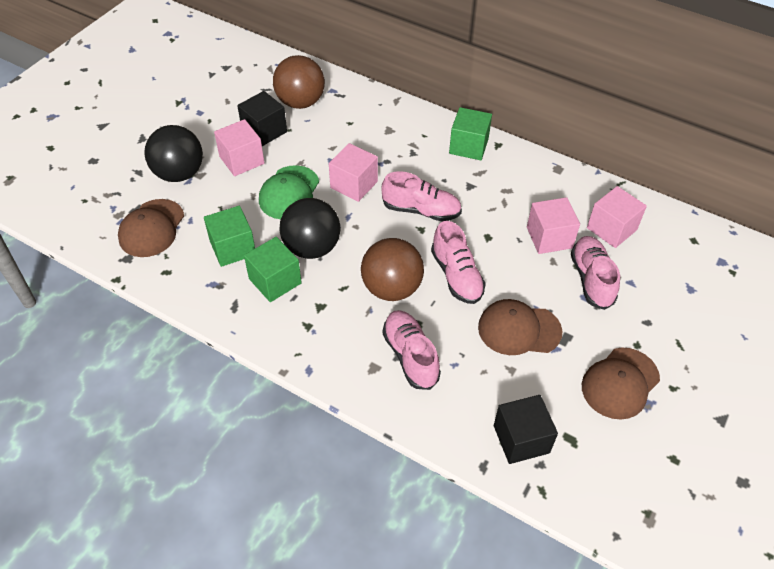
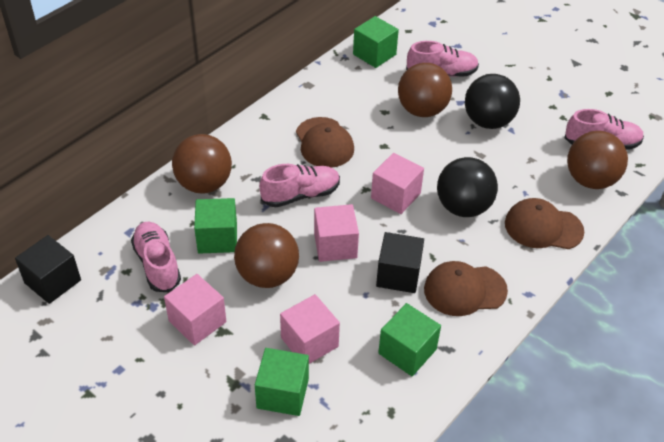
brown ball: 2 -> 4
green cap: 1 -> 0
green cube: 3 -> 4

